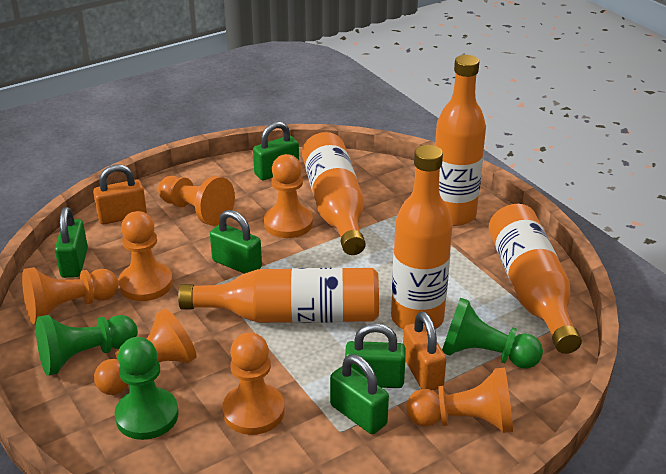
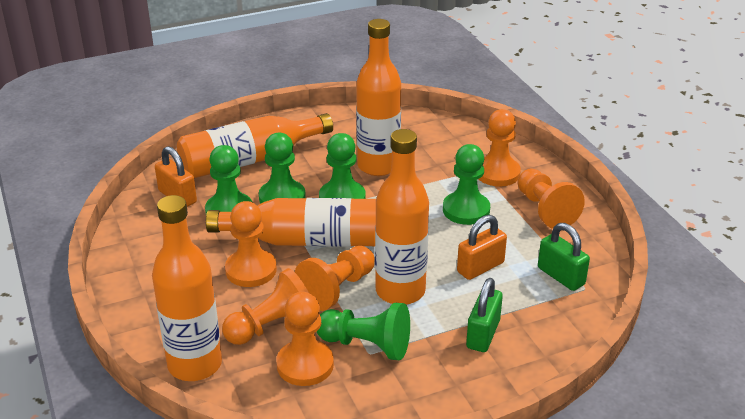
green padlock: 5 -> 2
green pawn: 3 -> 5
orange pawn: 7 -> 6

